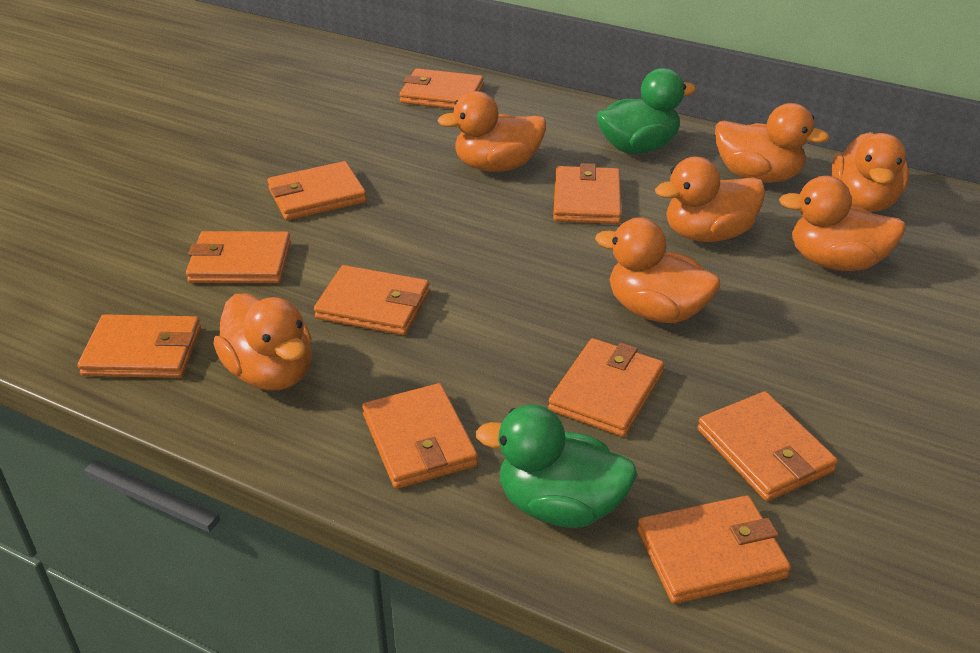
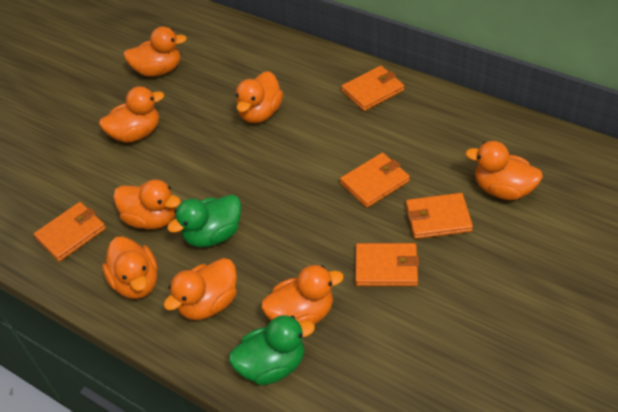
orange duck: 7 -> 8
orange wallet: 10 -> 5

